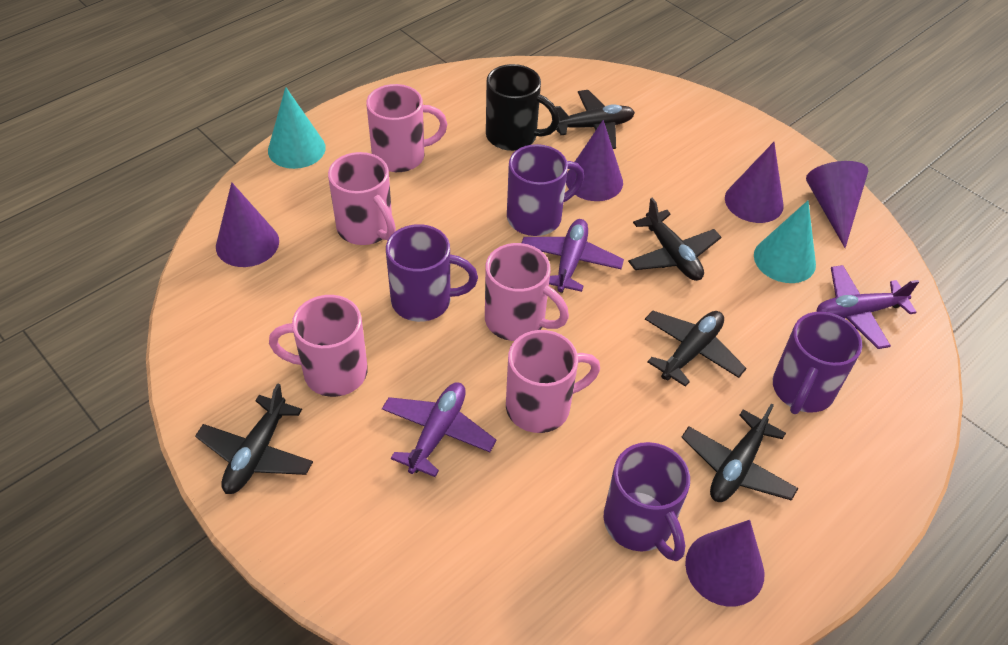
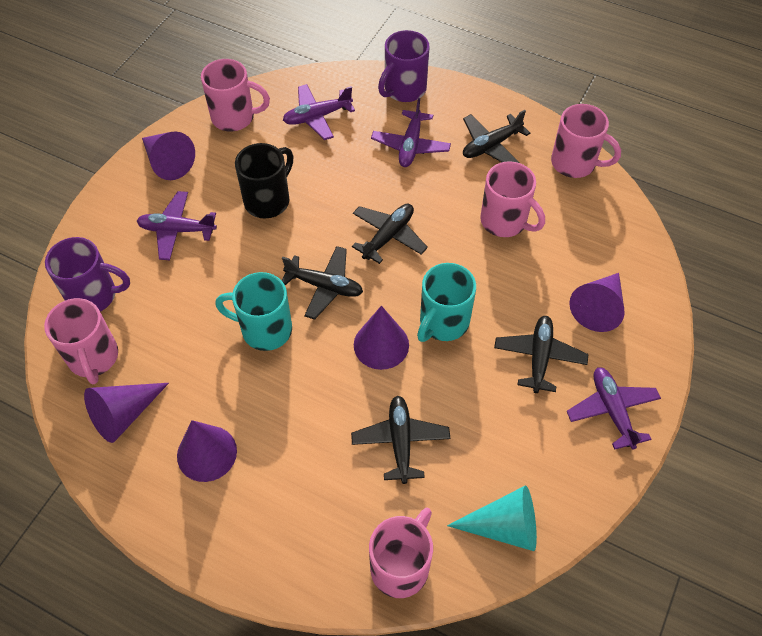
purple mug: 4 -> 2
purple plane: 3 -> 4
turquoise cone: 2 -> 1
turquoise mug: 0 -> 2

